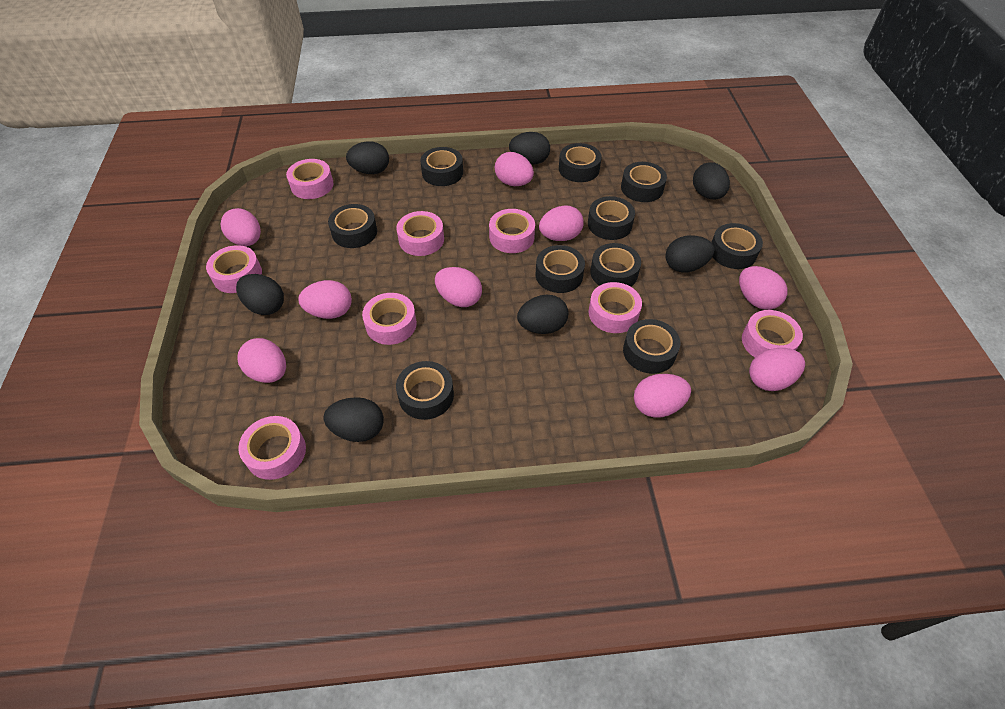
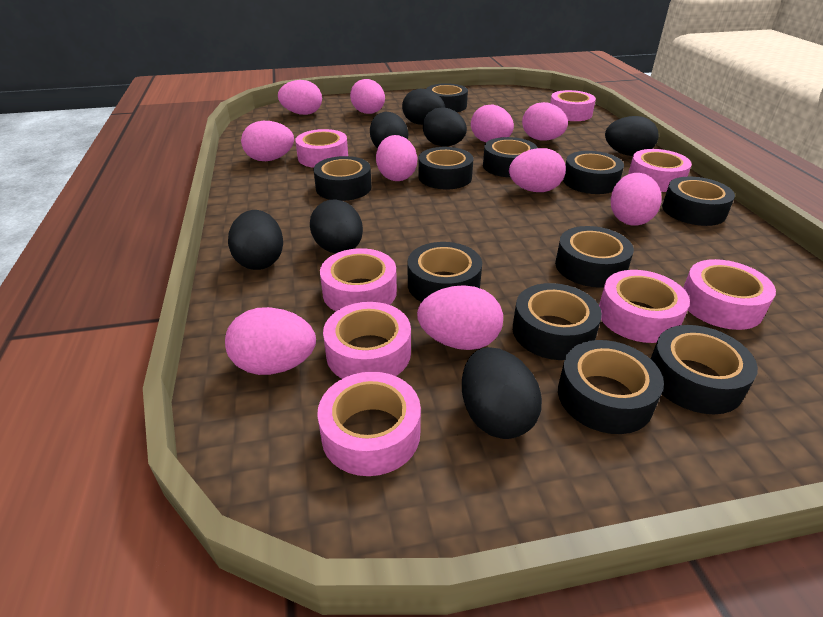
black tape: 10 -> 11
pink egg: 9 -> 10

